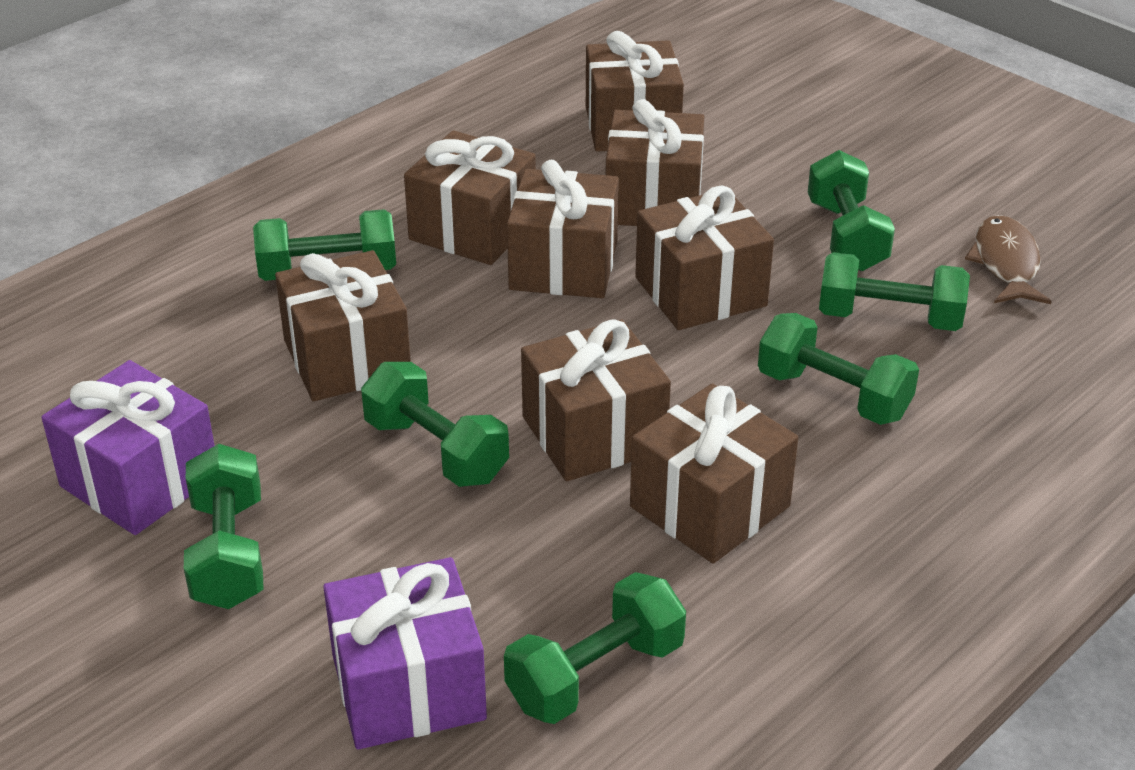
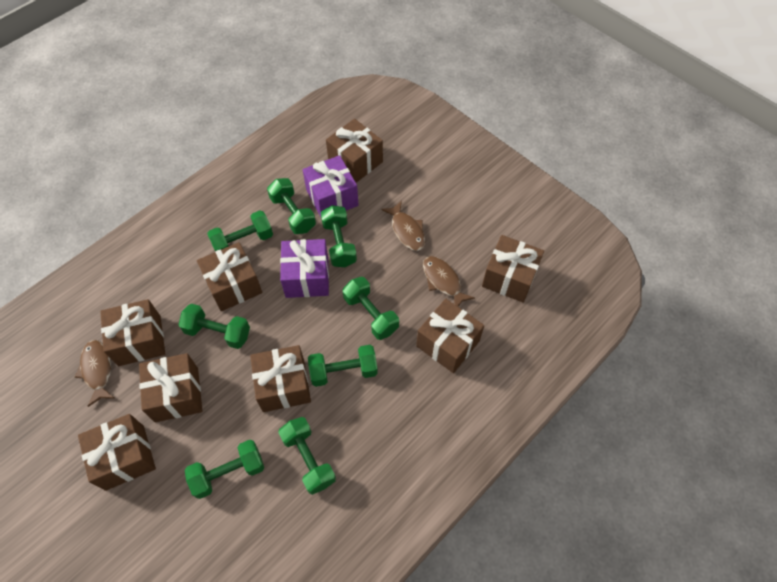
brown fish: 1 -> 3
green dumbbell: 7 -> 8

